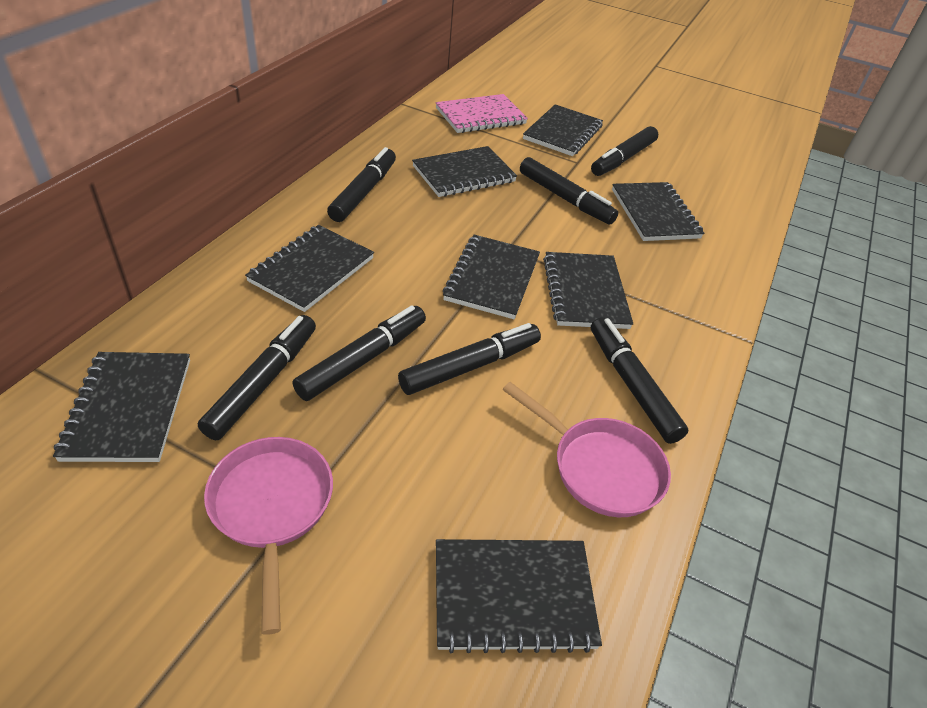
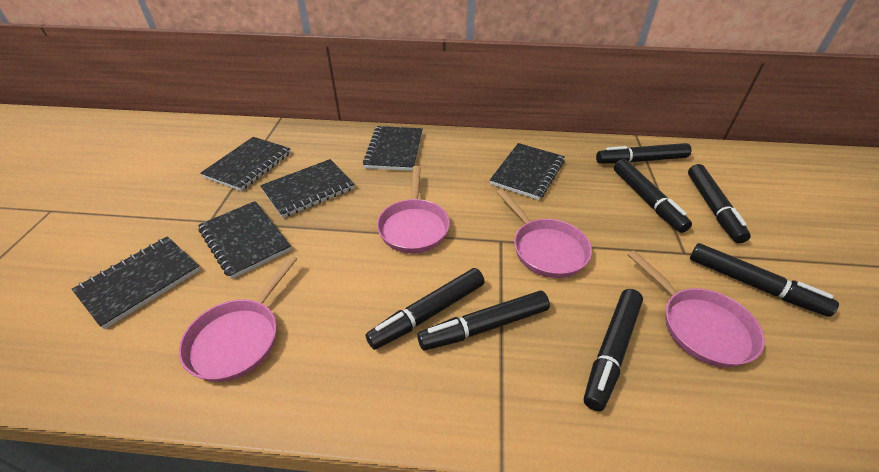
black notebook: 8 -> 6
pink notebook: 1 -> 0
pink pan: 2 -> 4

